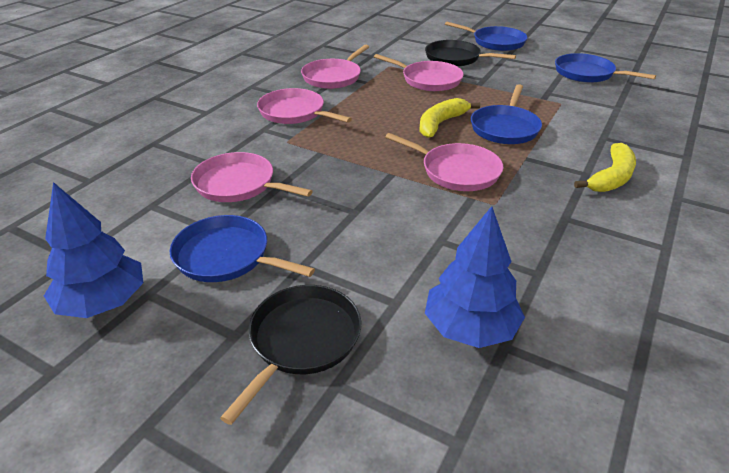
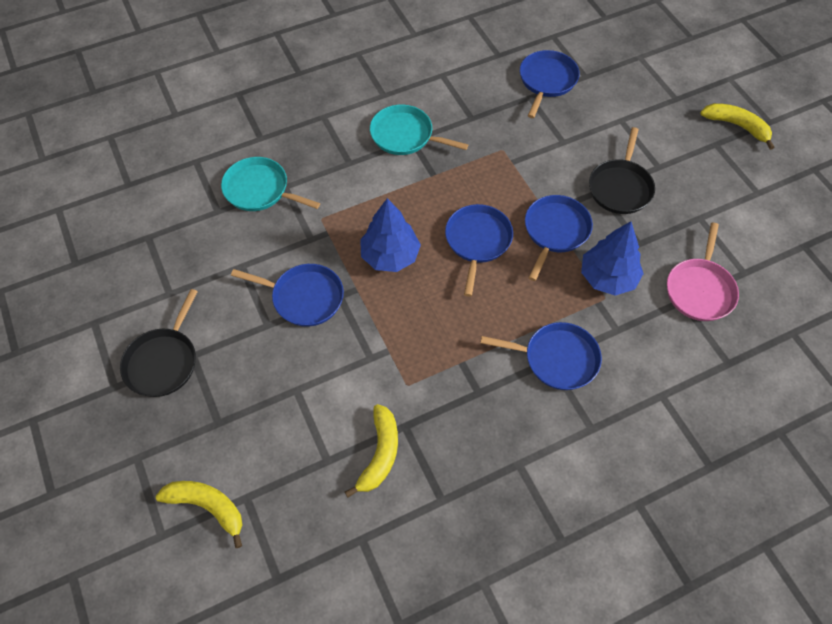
blue pan: 4 -> 5
pink pan: 5 -> 1
turquoise pan: 0 -> 2
yellow banana: 2 -> 3

